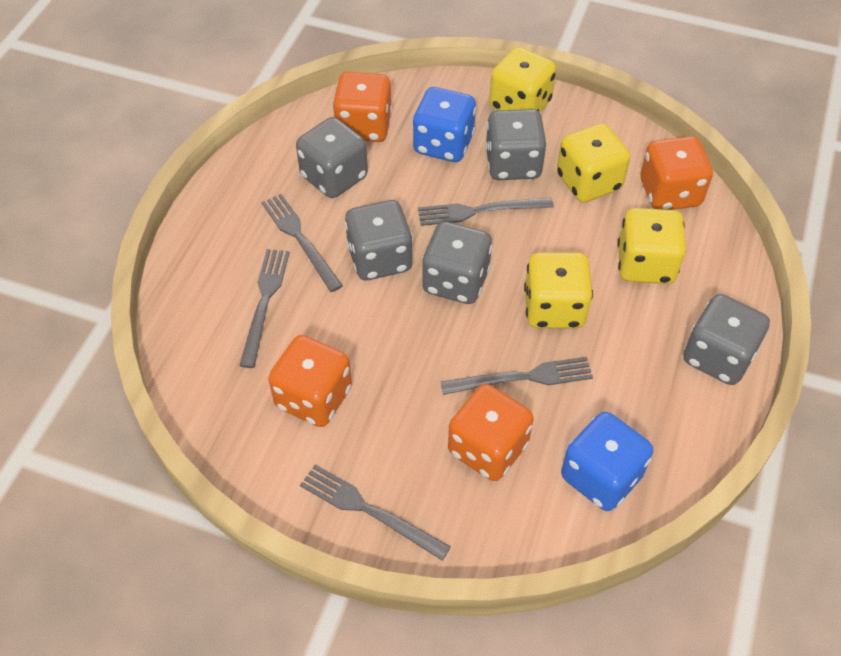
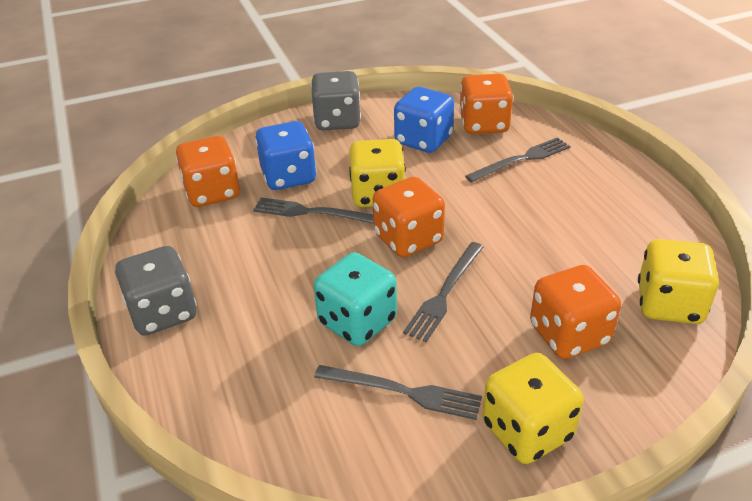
grey dice: 5 -> 2
grey fork: 5 -> 4
turquoise dice: 0 -> 1
yellow dice: 4 -> 3

